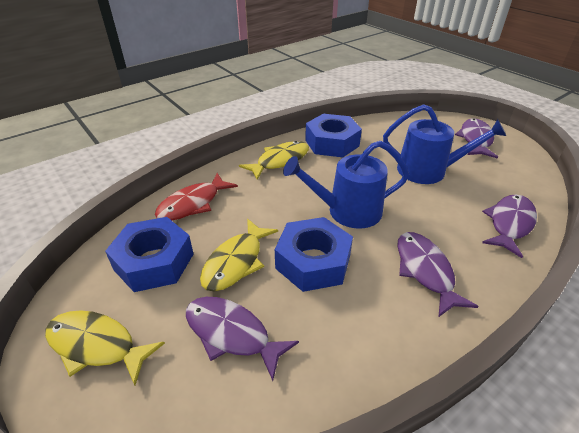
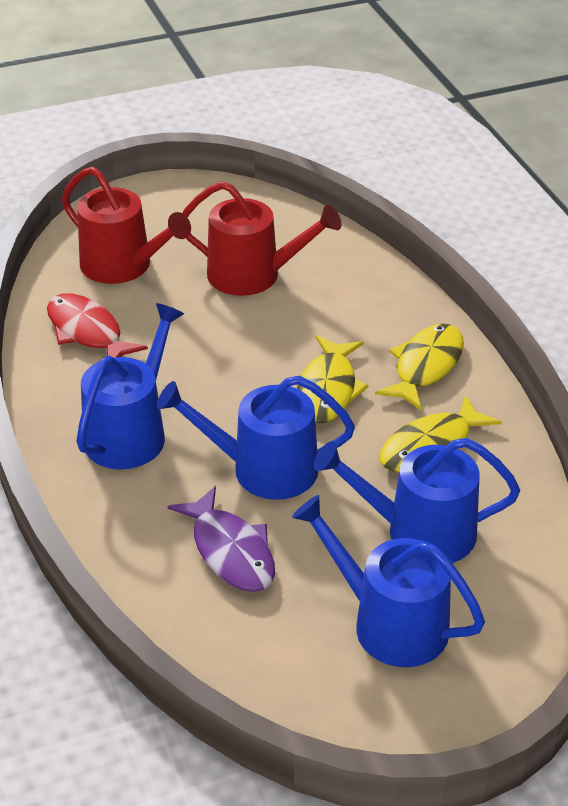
blue nut: 3 -> 0
blue watering can: 2 -> 4
purple fish: 4 -> 1
red watering can: 0 -> 2

